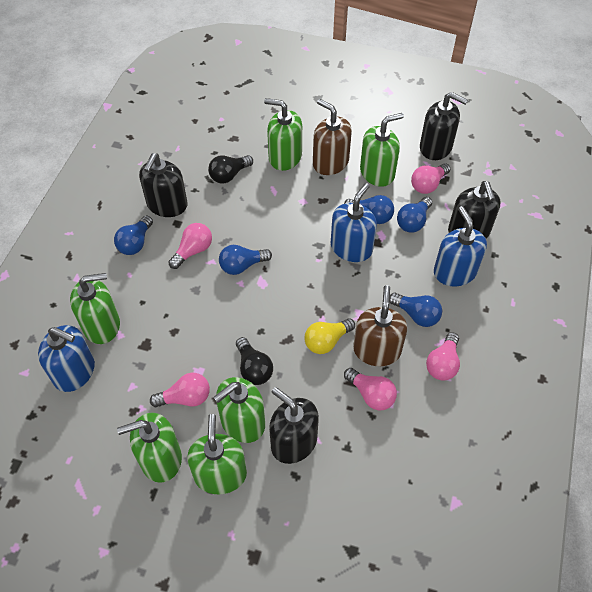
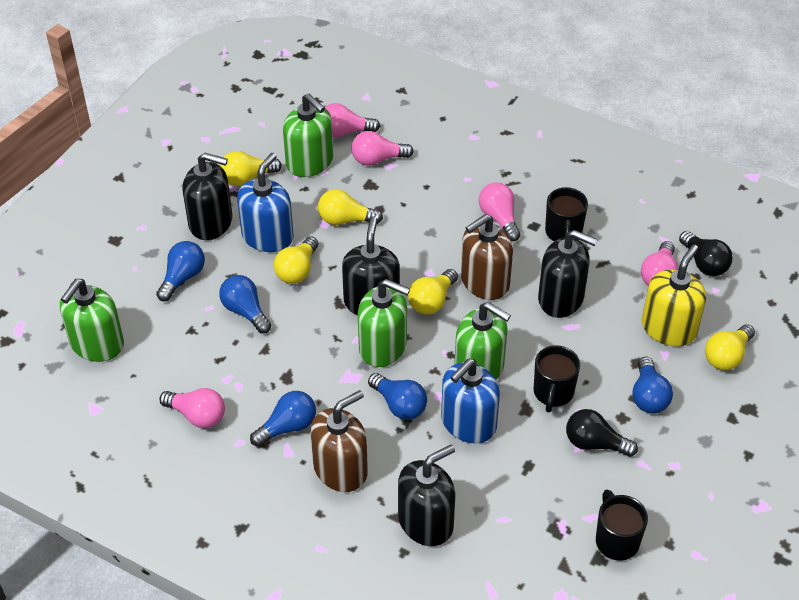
black mug: 0 -> 3
blue soap dispenser: 3 -> 2
green soap dispenser: 6 -> 4
yellow light bulb: 1 -> 5
yellow soap dispenser: 0 -> 1

